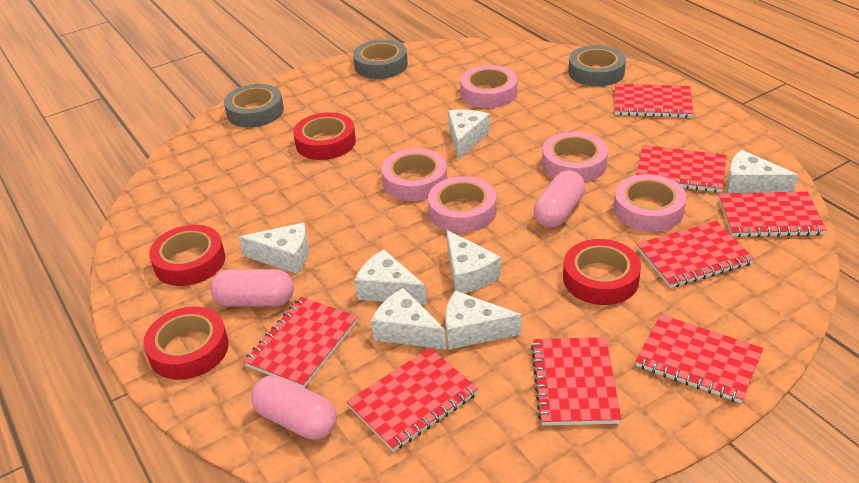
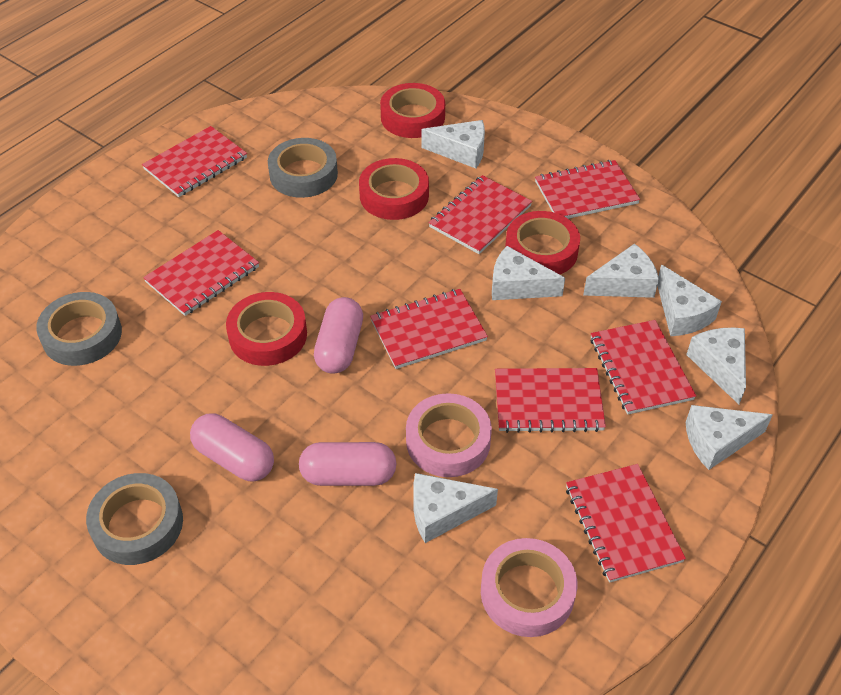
pink tape: 5 -> 2

